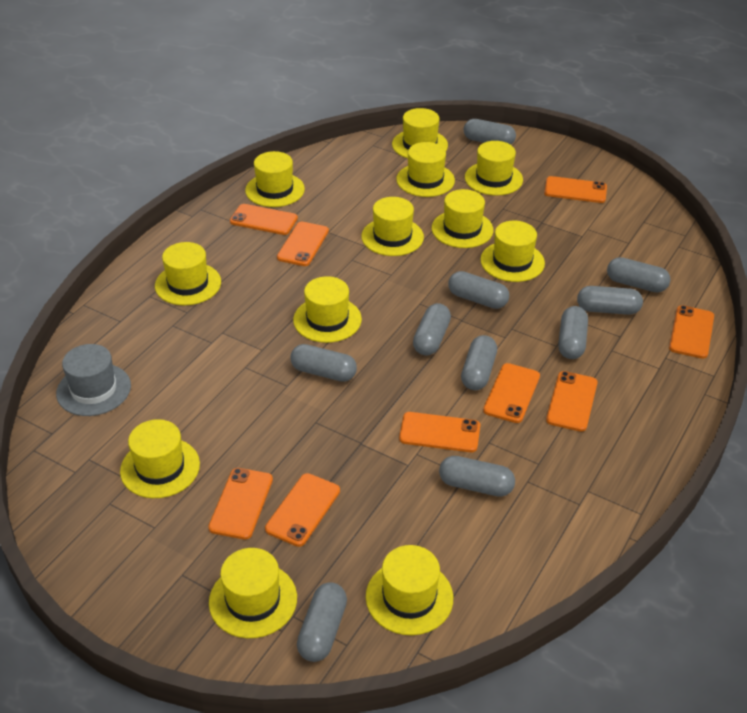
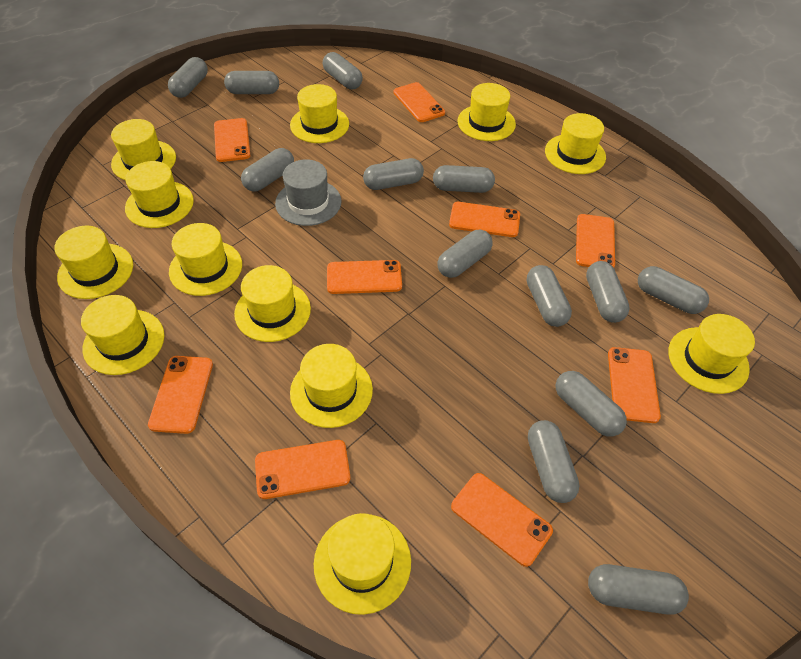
grey capsule: 10 -> 13

